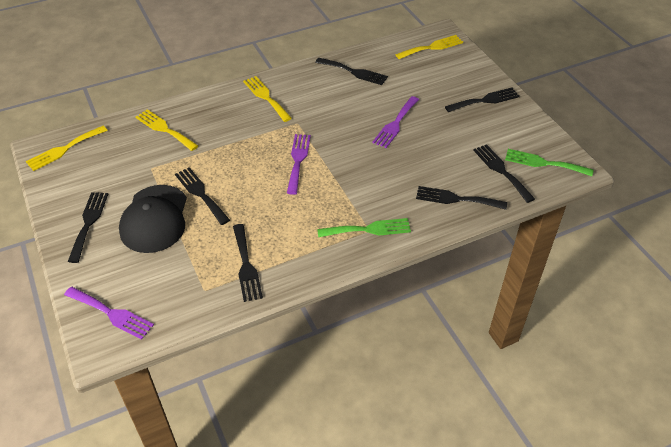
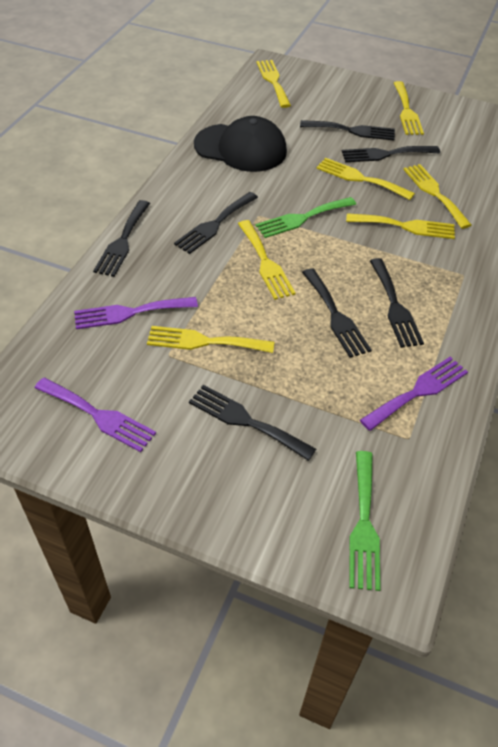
yellow fork: 4 -> 7

